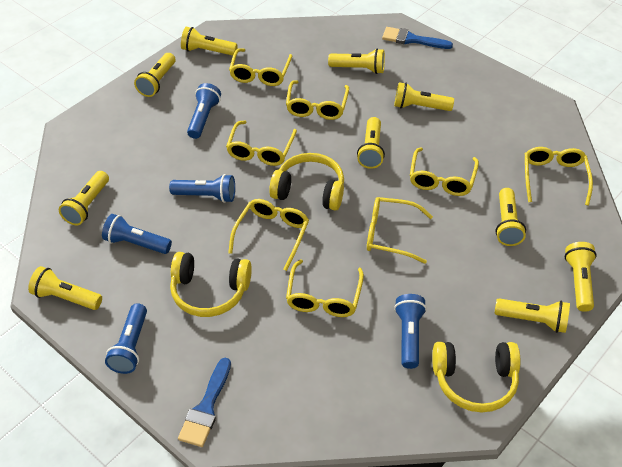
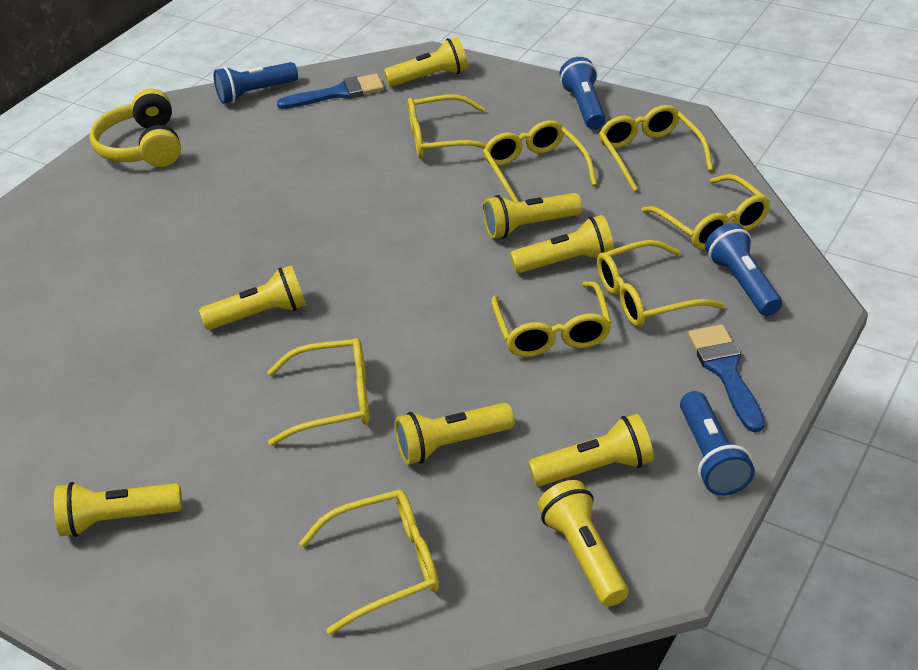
blue flashlight: 5 -> 4
yellow flashlight: 10 -> 8
yellow headphones: 3 -> 1

